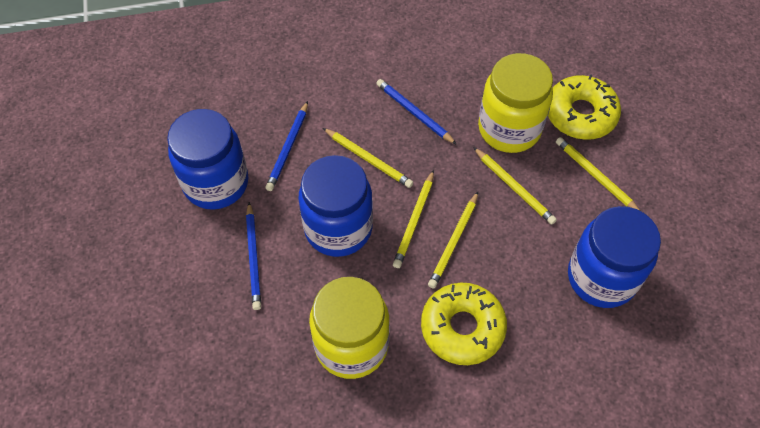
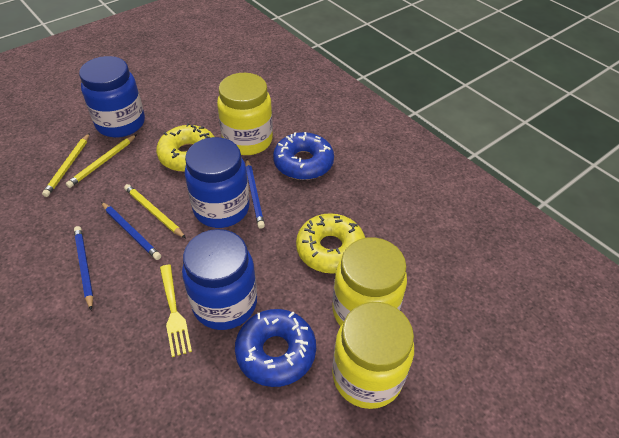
blue donut: 0 -> 2
yellow fork: 0 -> 1
yellow jar: 2 -> 3
yellow pencil: 5 -> 3

